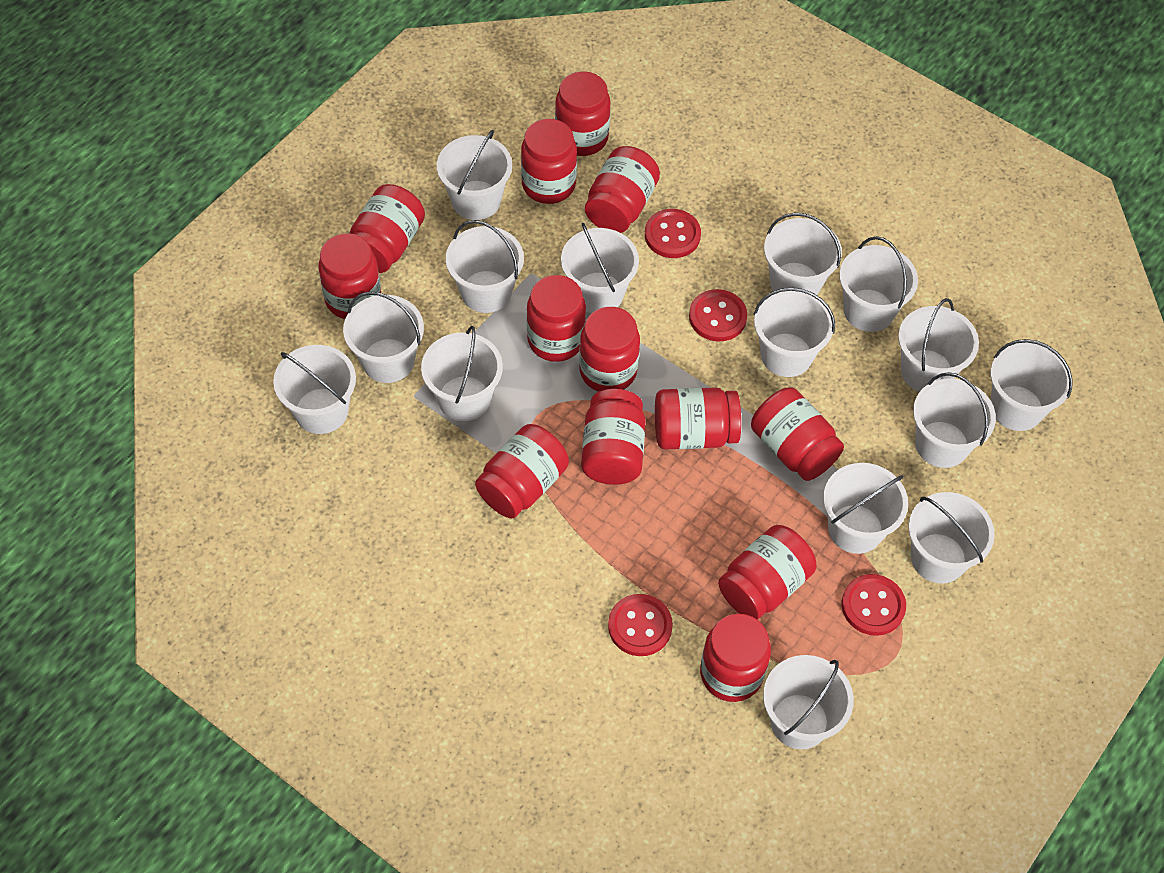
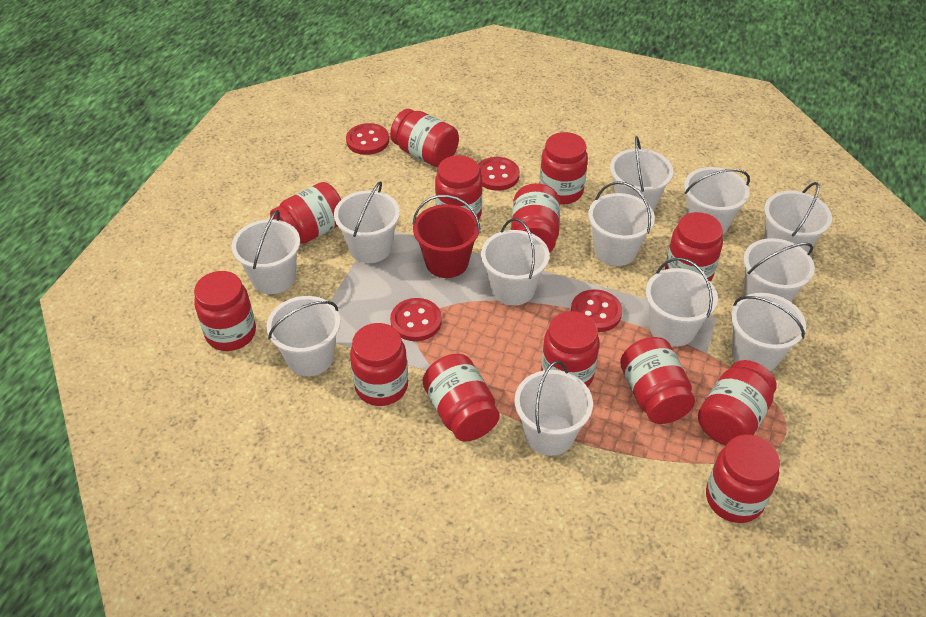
red bucket: 0 -> 1
white bucket: 15 -> 12

